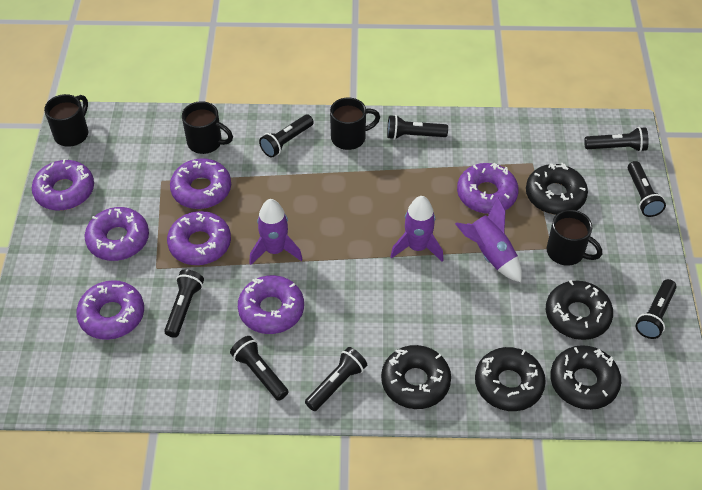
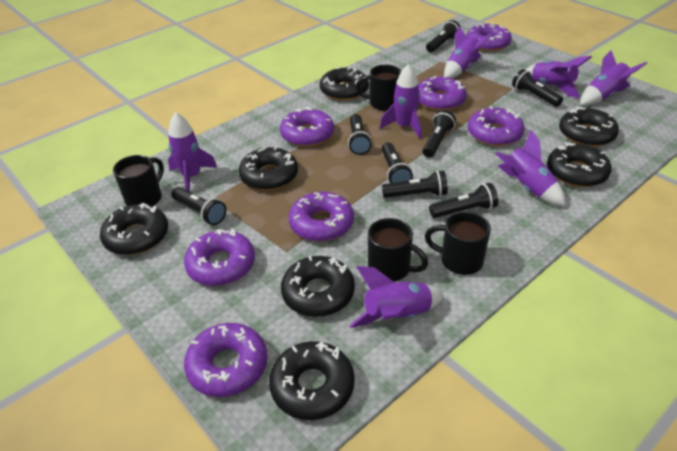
black donut: 5 -> 7
purple rocket: 3 -> 7

